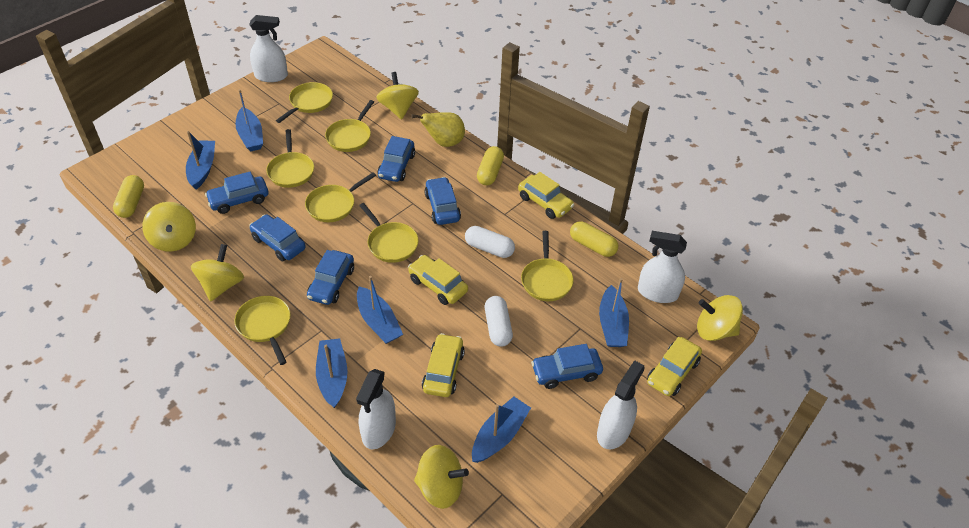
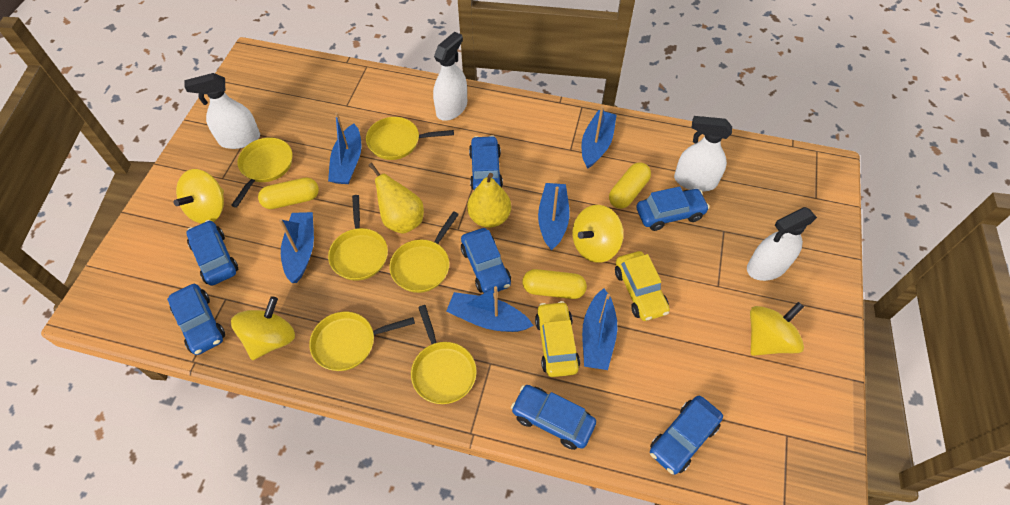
blue car: 6 -> 7
white capsule: 2 -> 0
yellow car: 4 -> 2
yellow pan: 7 -> 6
yellow pear: 1 -> 2
yellow spinning top: 5 -> 4

